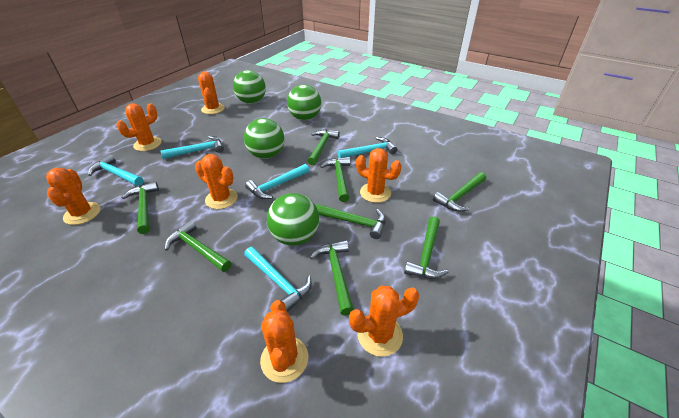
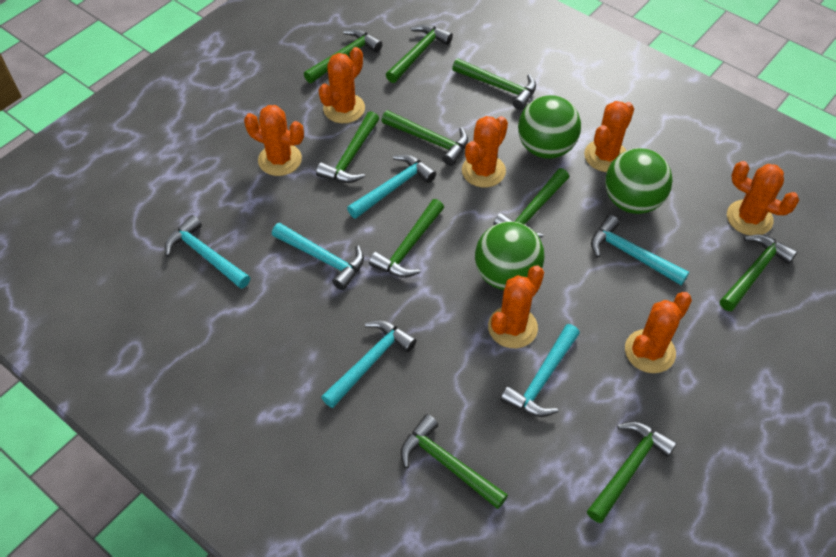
green ball: 4 -> 3
green hammer: 8 -> 10
turquoise hammer: 5 -> 6

